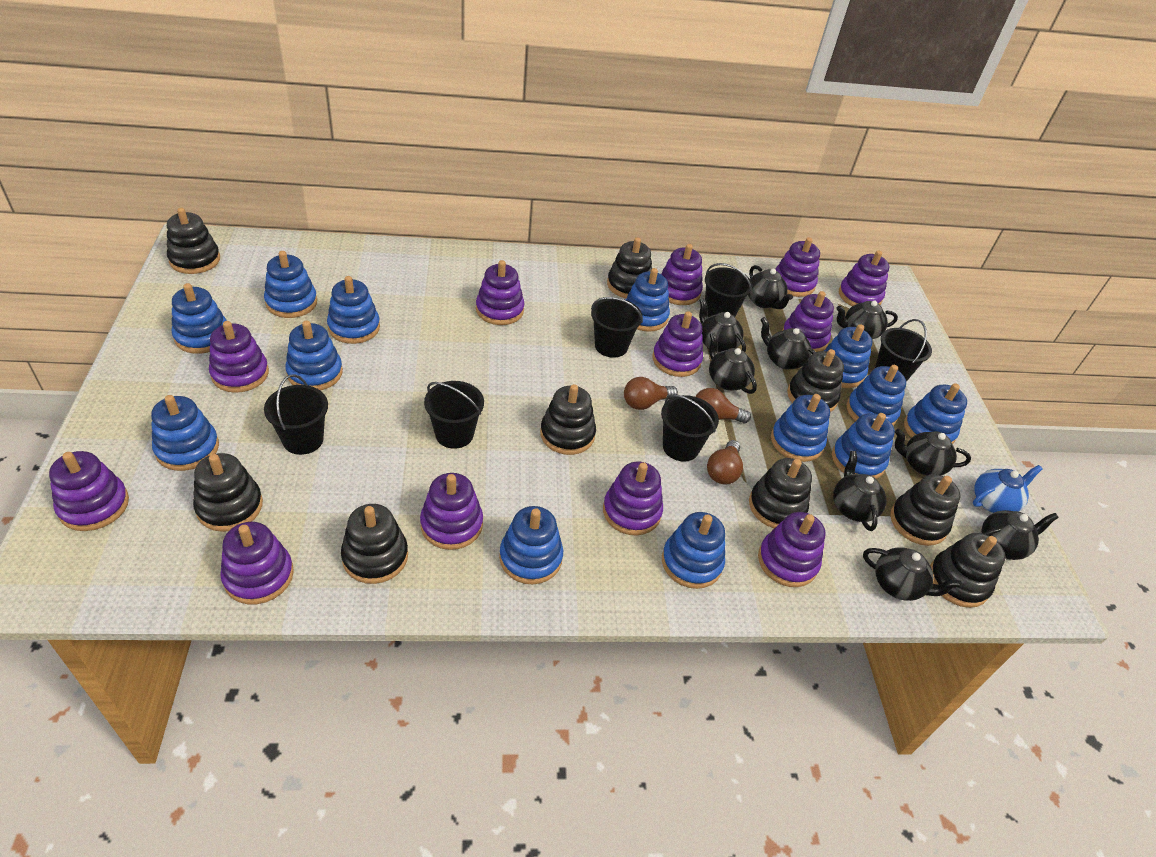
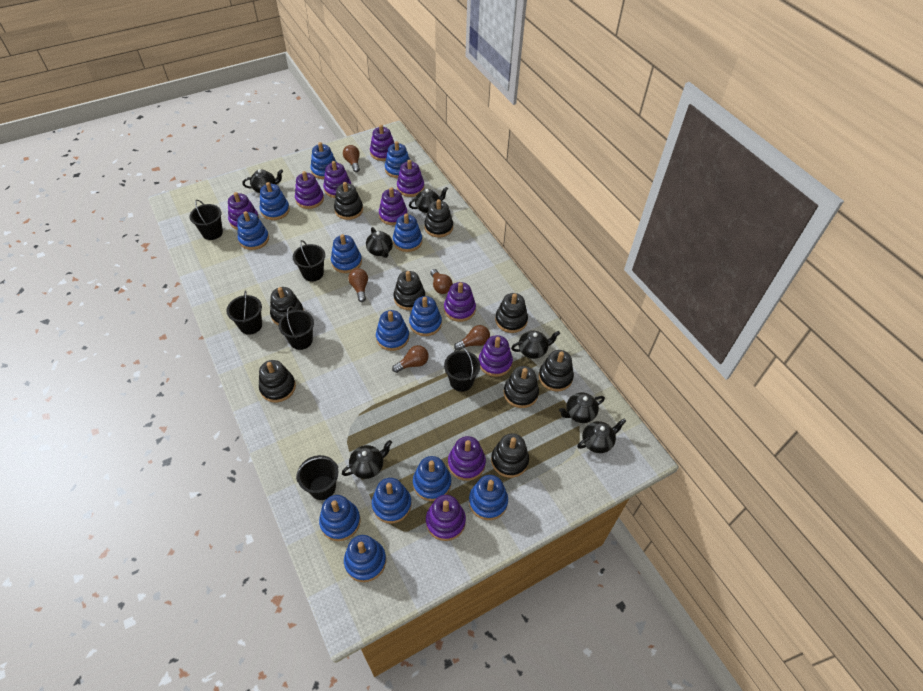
black teapot: 9 -> 7
blue teapot: 1 -> 0
brown light bulb: 3 -> 5
purple stacking toy: 12 -> 10

